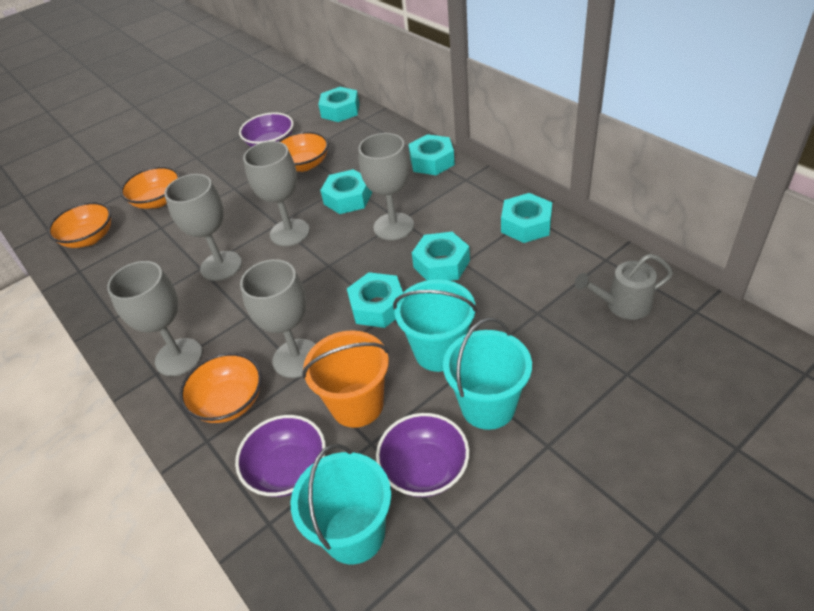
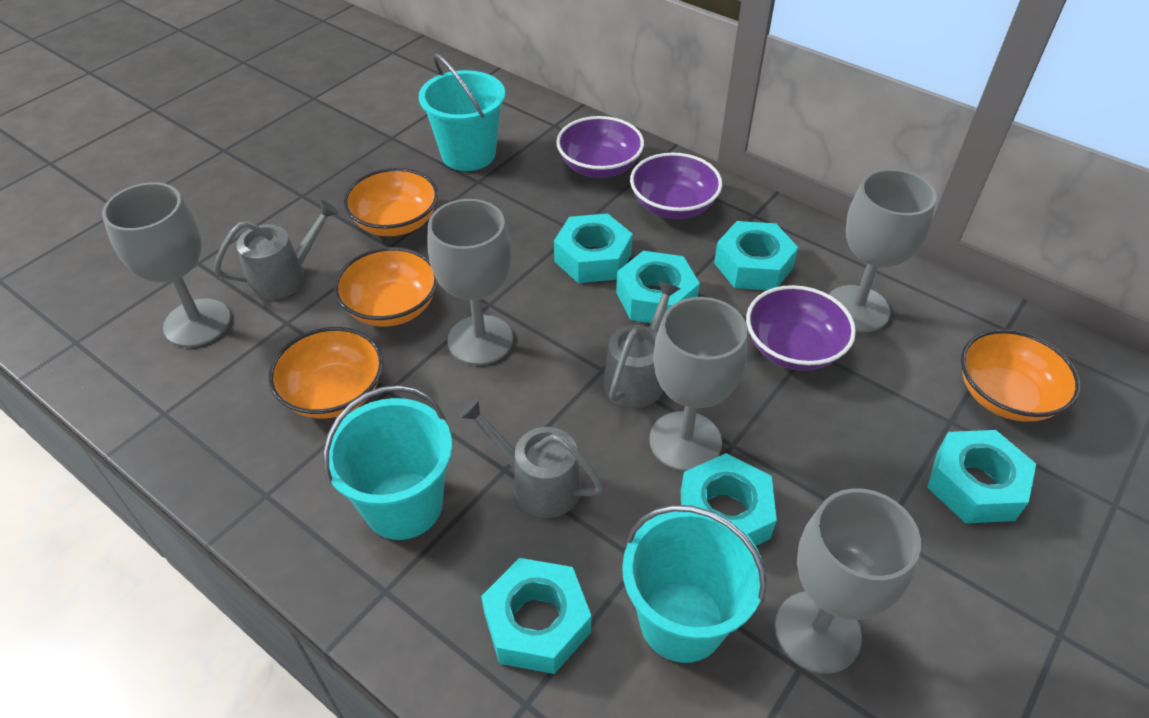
grey watering can: 1 -> 3
orange bucket: 1 -> 0

